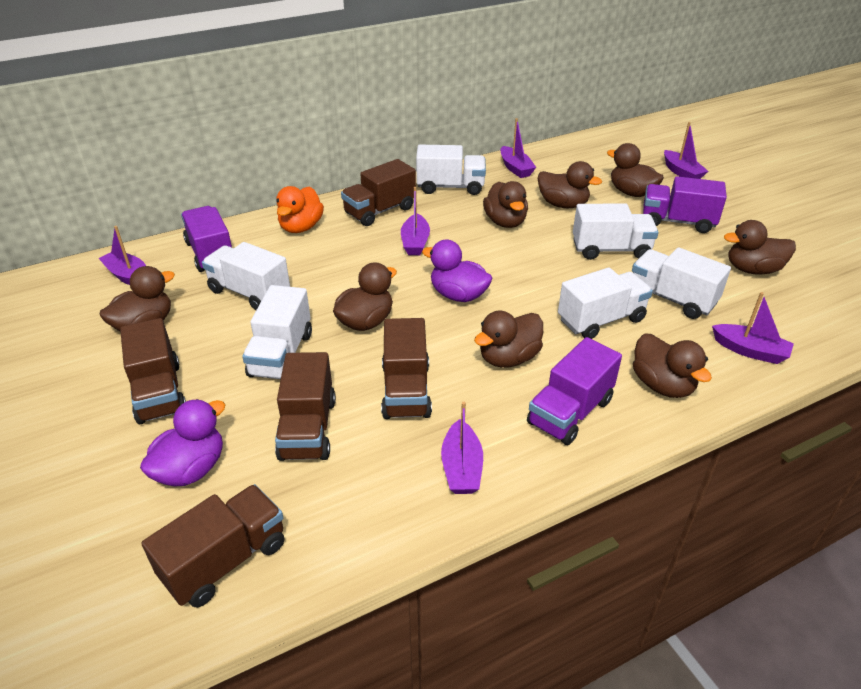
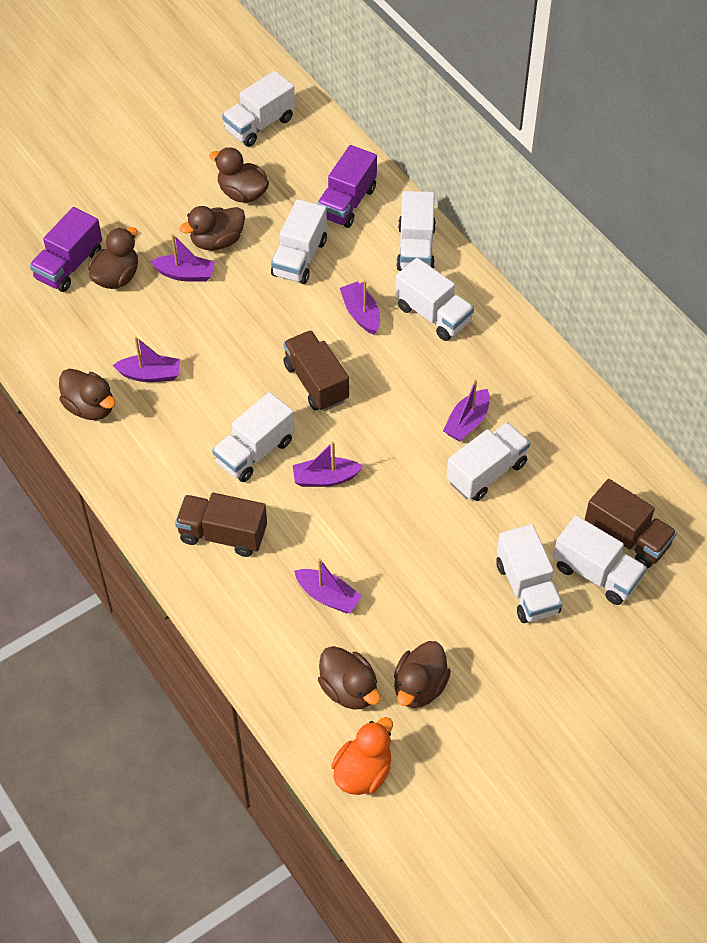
brown duck: 8 -> 6
brown truck: 5 -> 3
purple duck: 2 -> 0
purple truck: 3 -> 2
white truck: 6 -> 8

